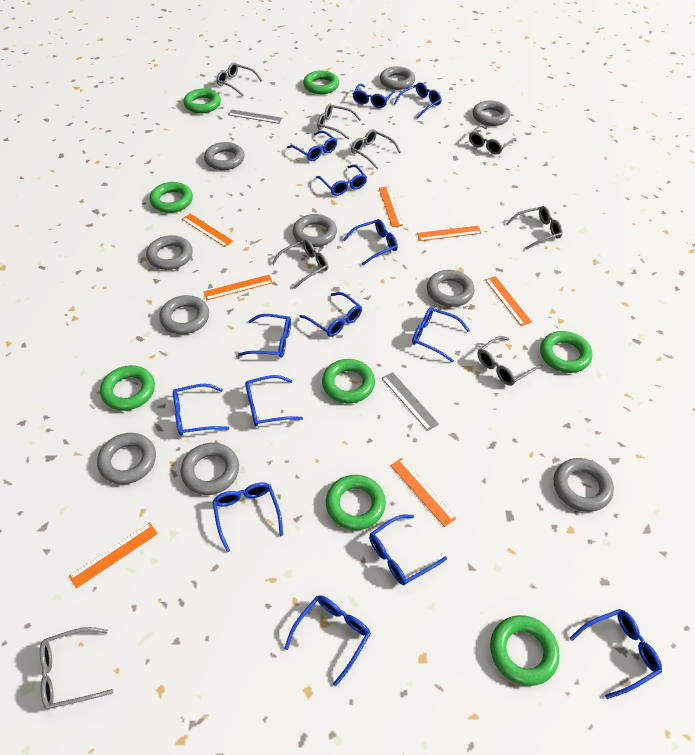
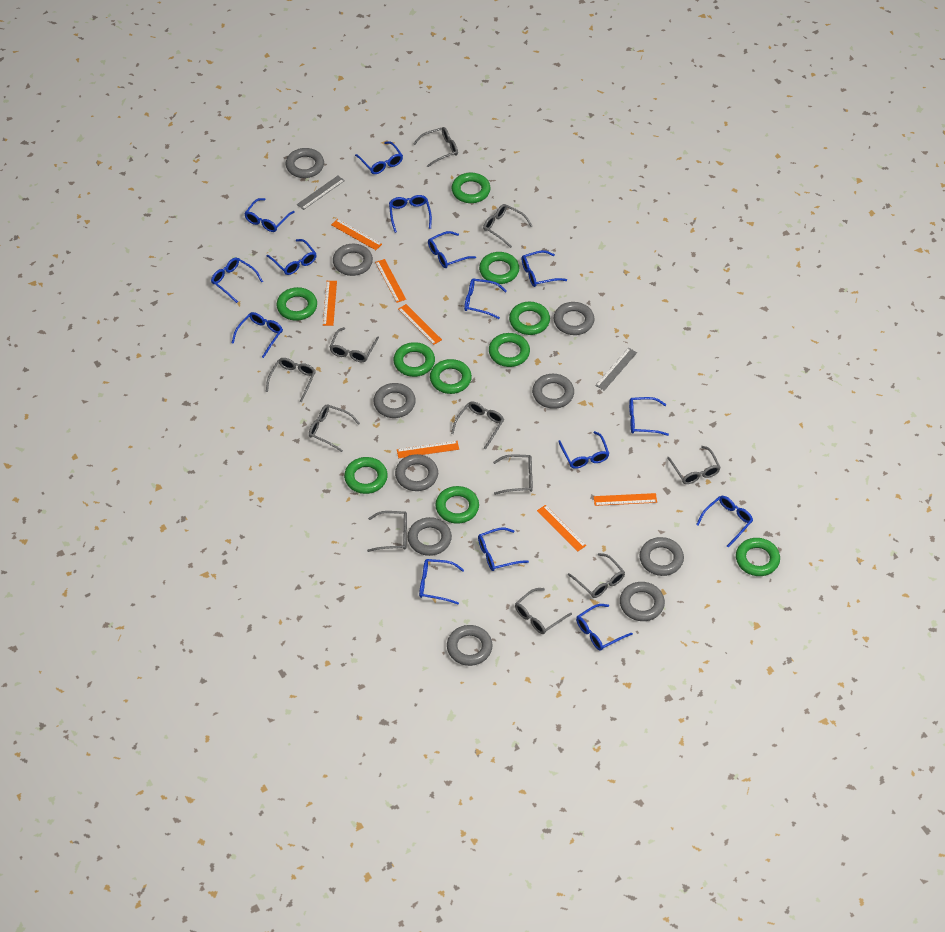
blue glasses: 14 -> 15
green ring: 8 -> 10
grey glasses: 8 -> 11

